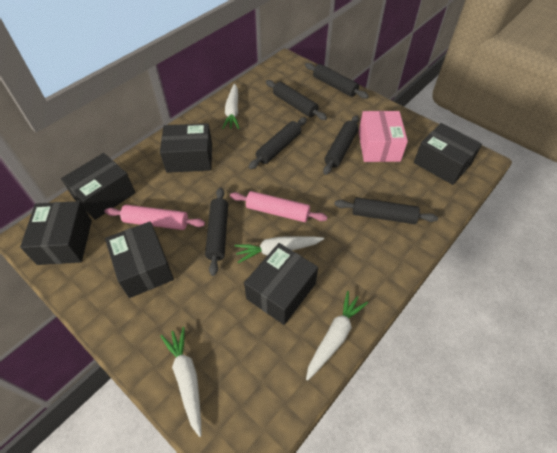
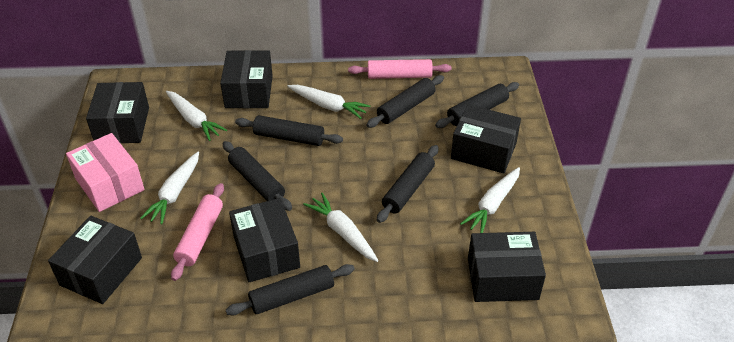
white carrot: 4 -> 5

